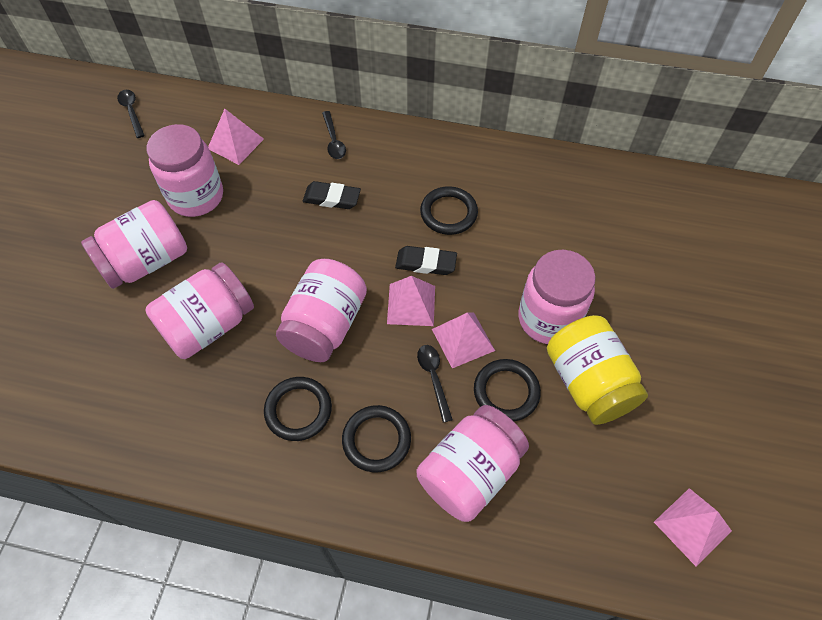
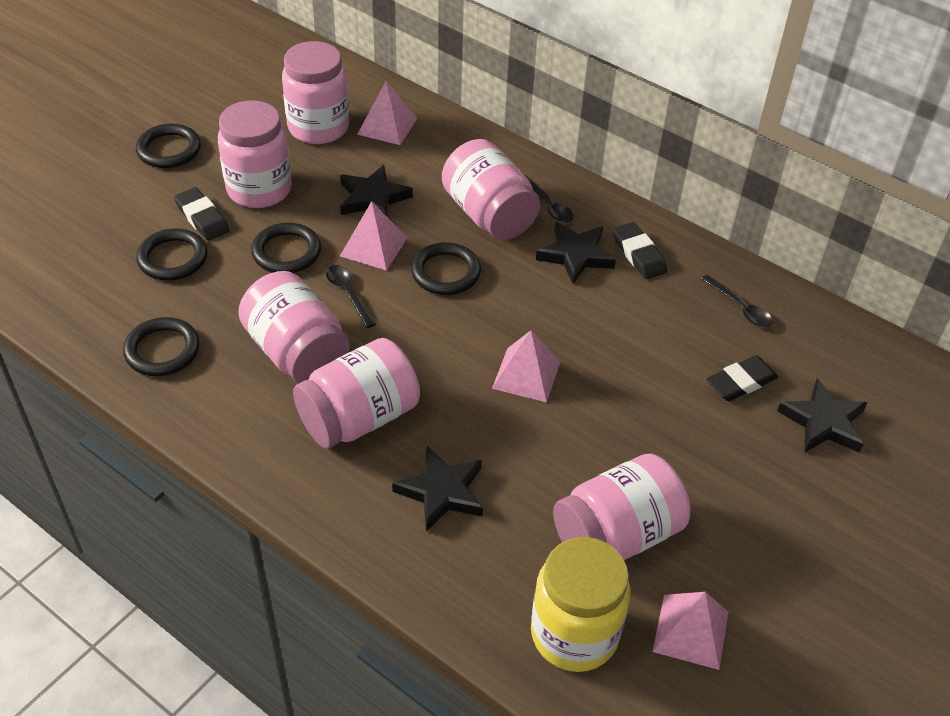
black eraser: 2 -> 3
black ring: 4 -> 5
black star: 0 -> 4

